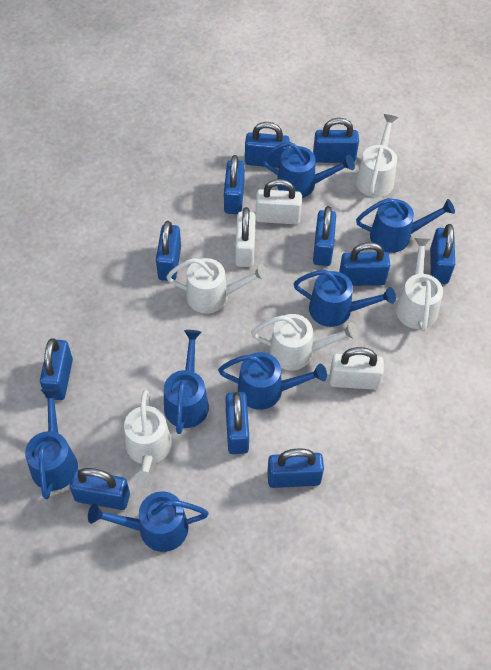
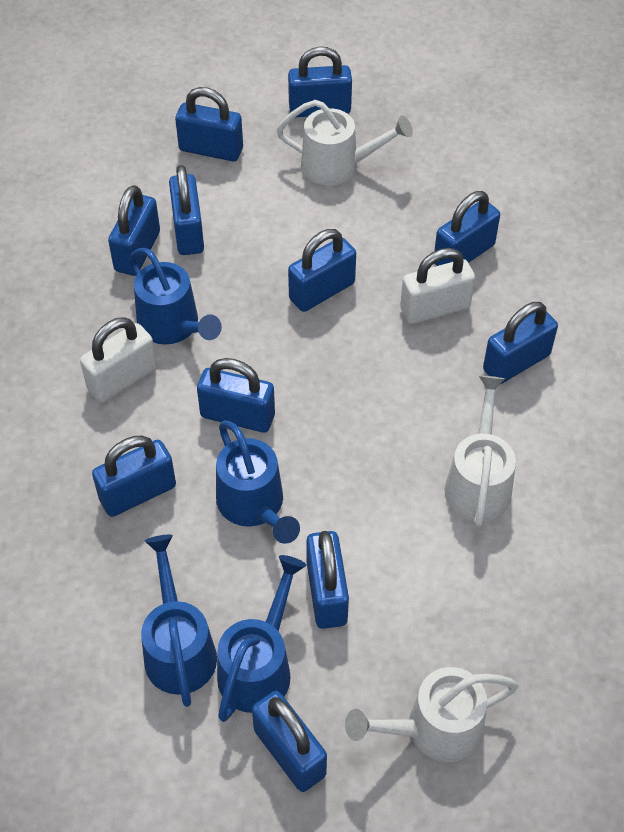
blue watering can: 7 -> 4
white padlock: 3 -> 2
white watering can: 5 -> 3

